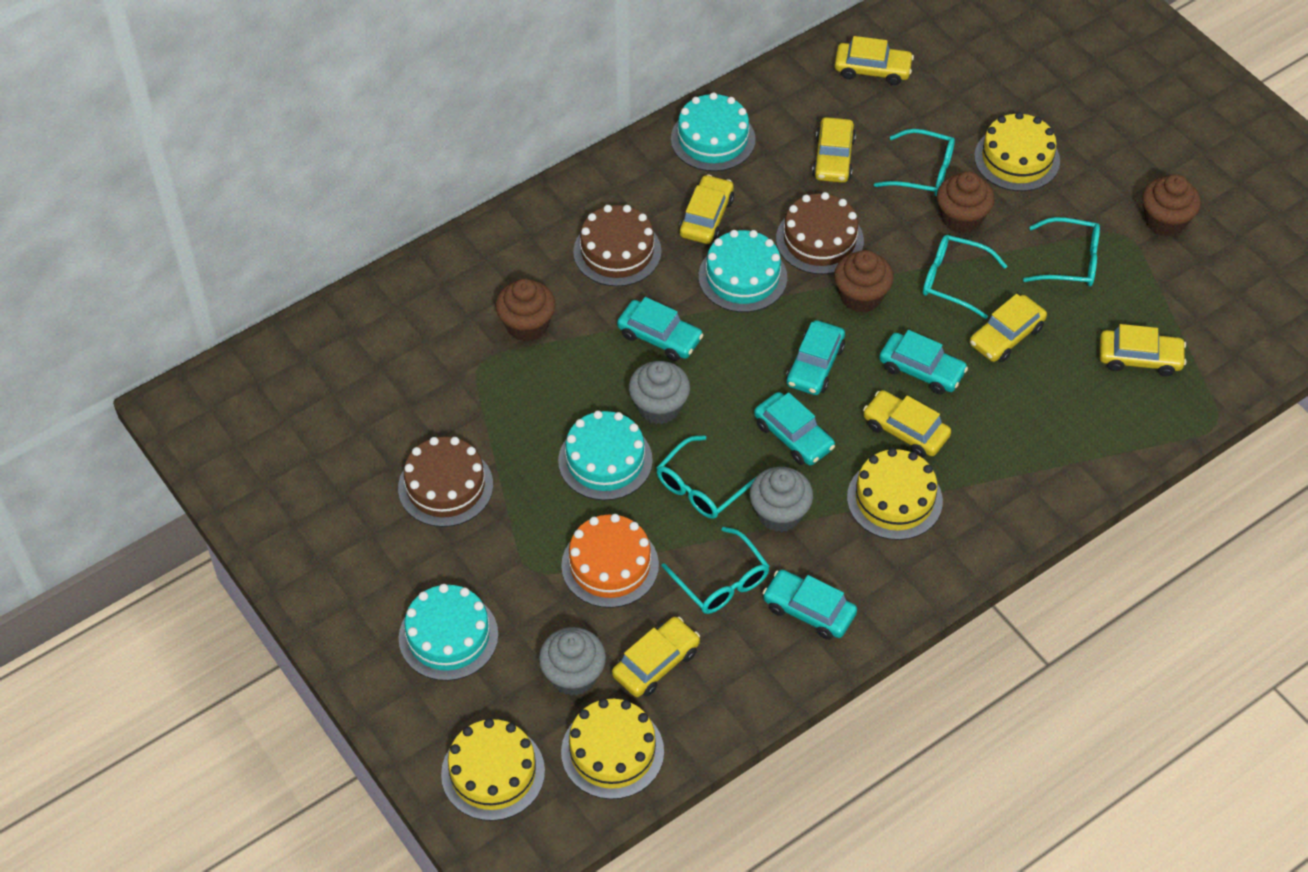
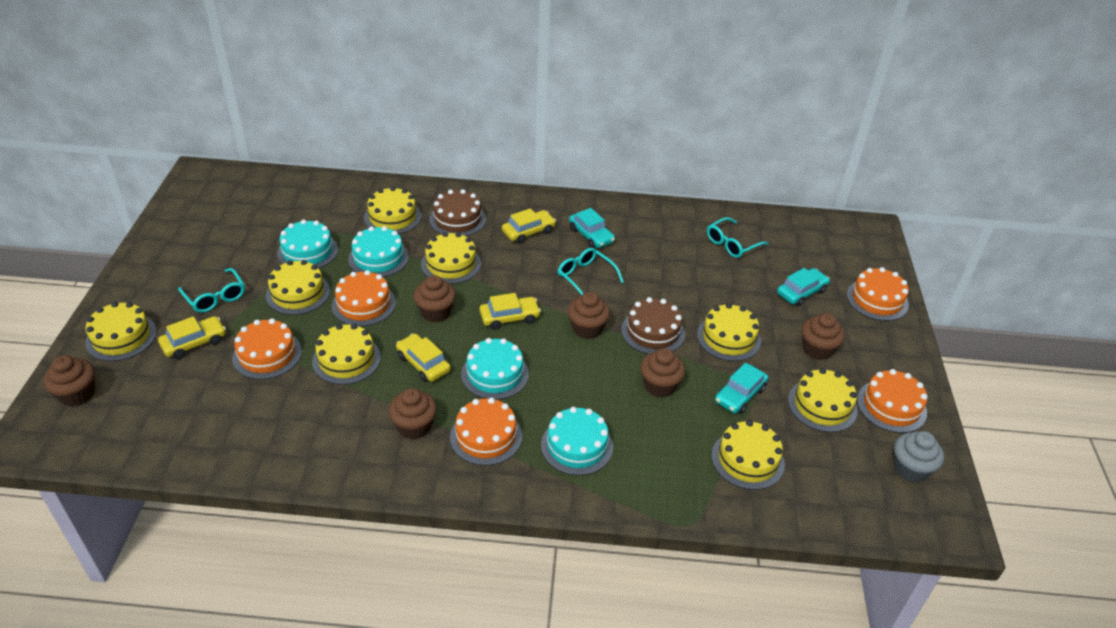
brown cake: 3 -> 2
brown cupcake: 4 -> 6
grey cupcake: 3 -> 1
orange cake: 1 -> 5
turquoise car: 5 -> 3
turquoise glasses: 5 -> 3
yellow cake: 4 -> 8
yellow car: 7 -> 4

